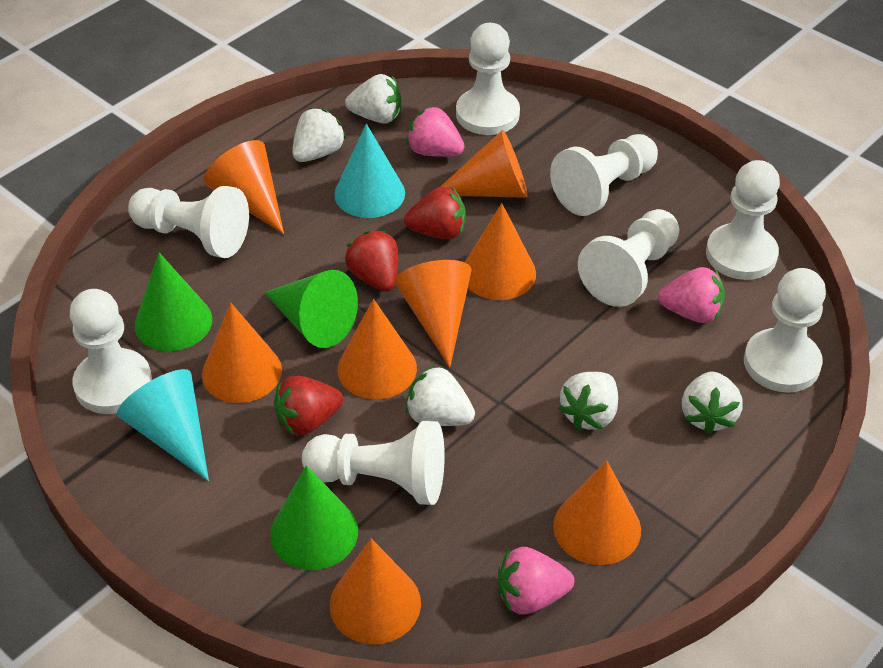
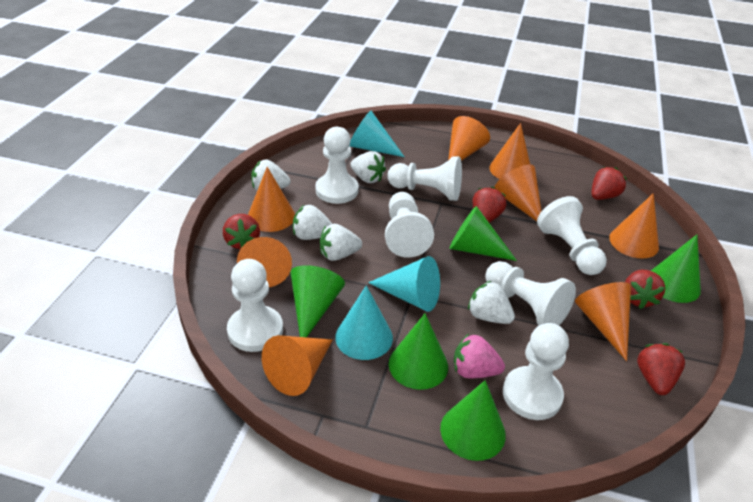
green cone: 3 -> 5
pink strawberry: 3 -> 1
red strawberry: 3 -> 5
turquoise cone: 2 -> 3
white pawn: 8 -> 7

